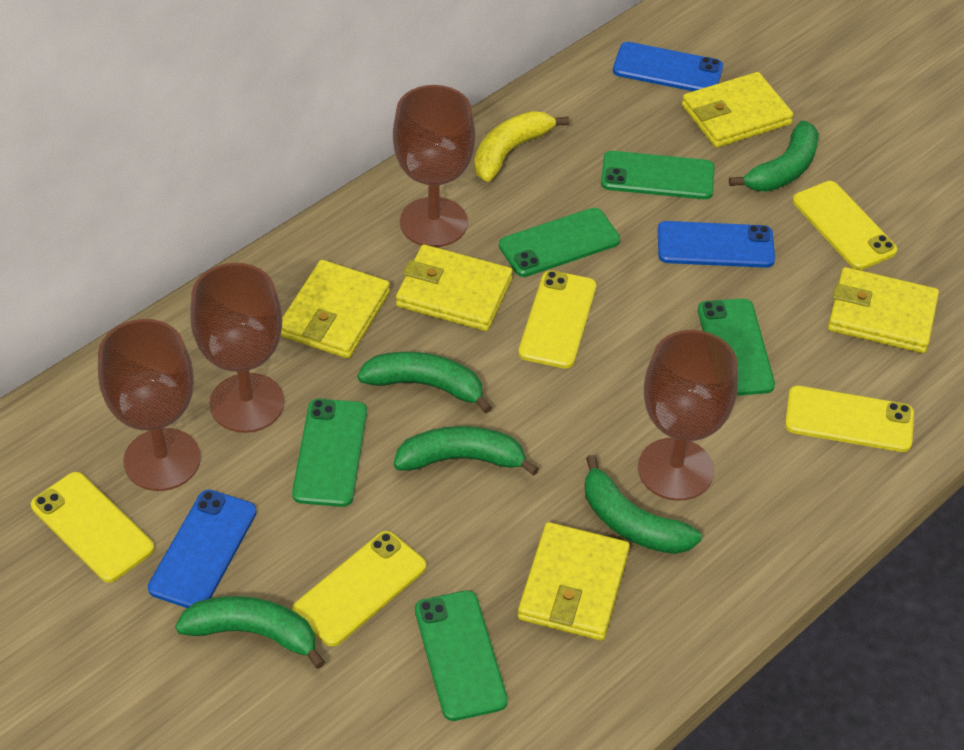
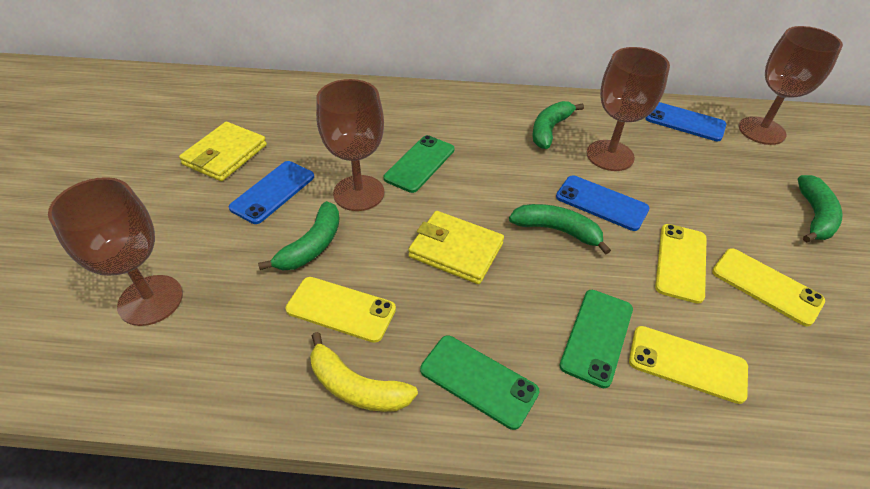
green banana: 5 -> 4
green phone: 5 -> 3
yellow phone: 5 -> 4
yellow wallet: 5 -> 2

